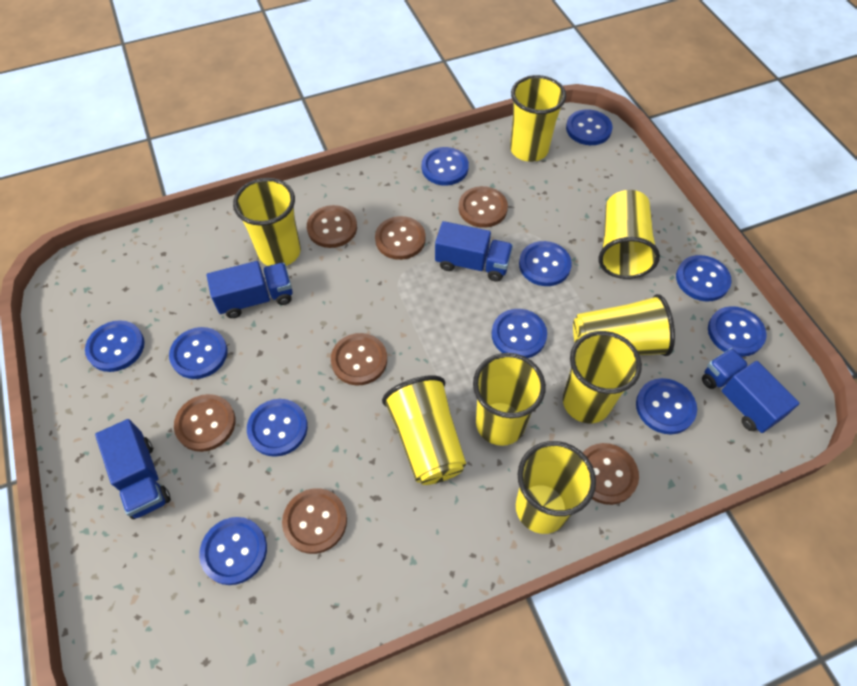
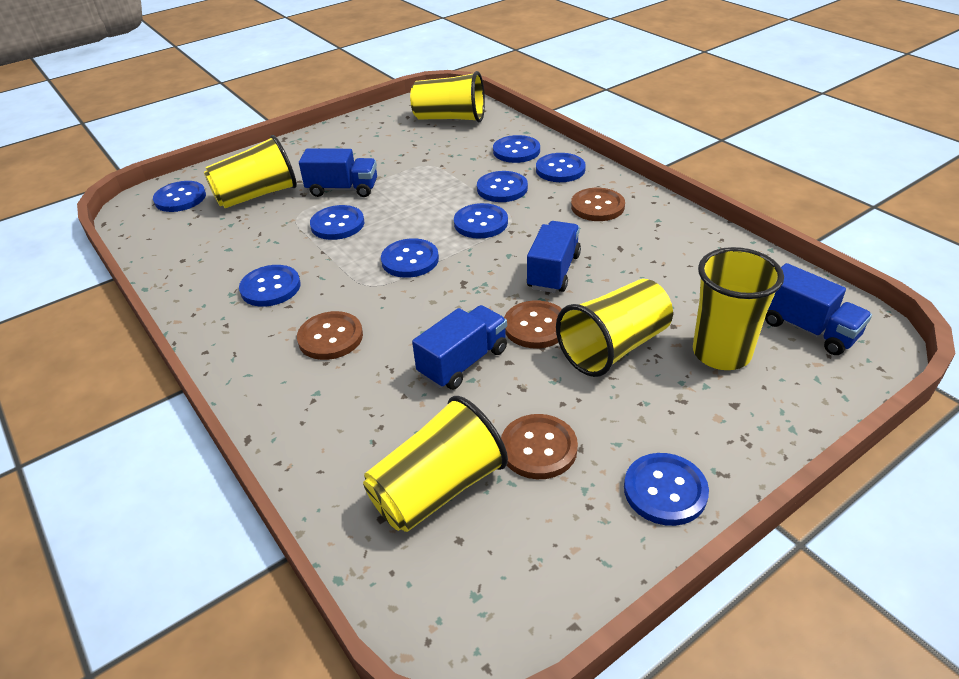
blue button: 11 -> 9
brown button: 7 -> 4
yellow cup: 8 -> 5

